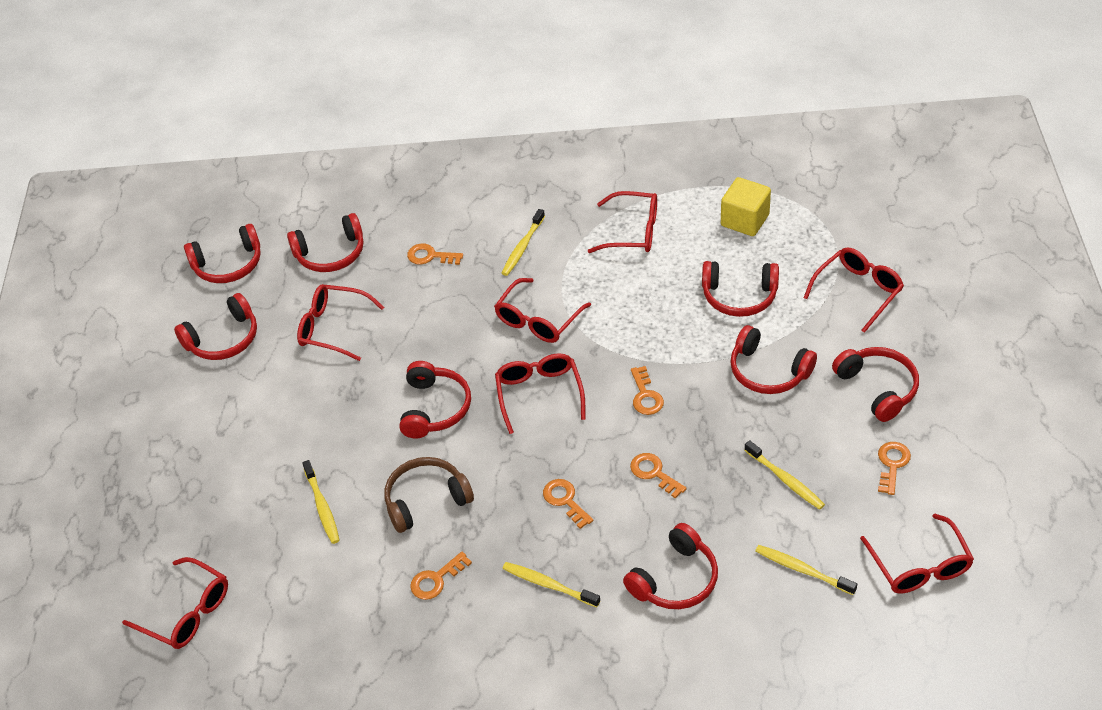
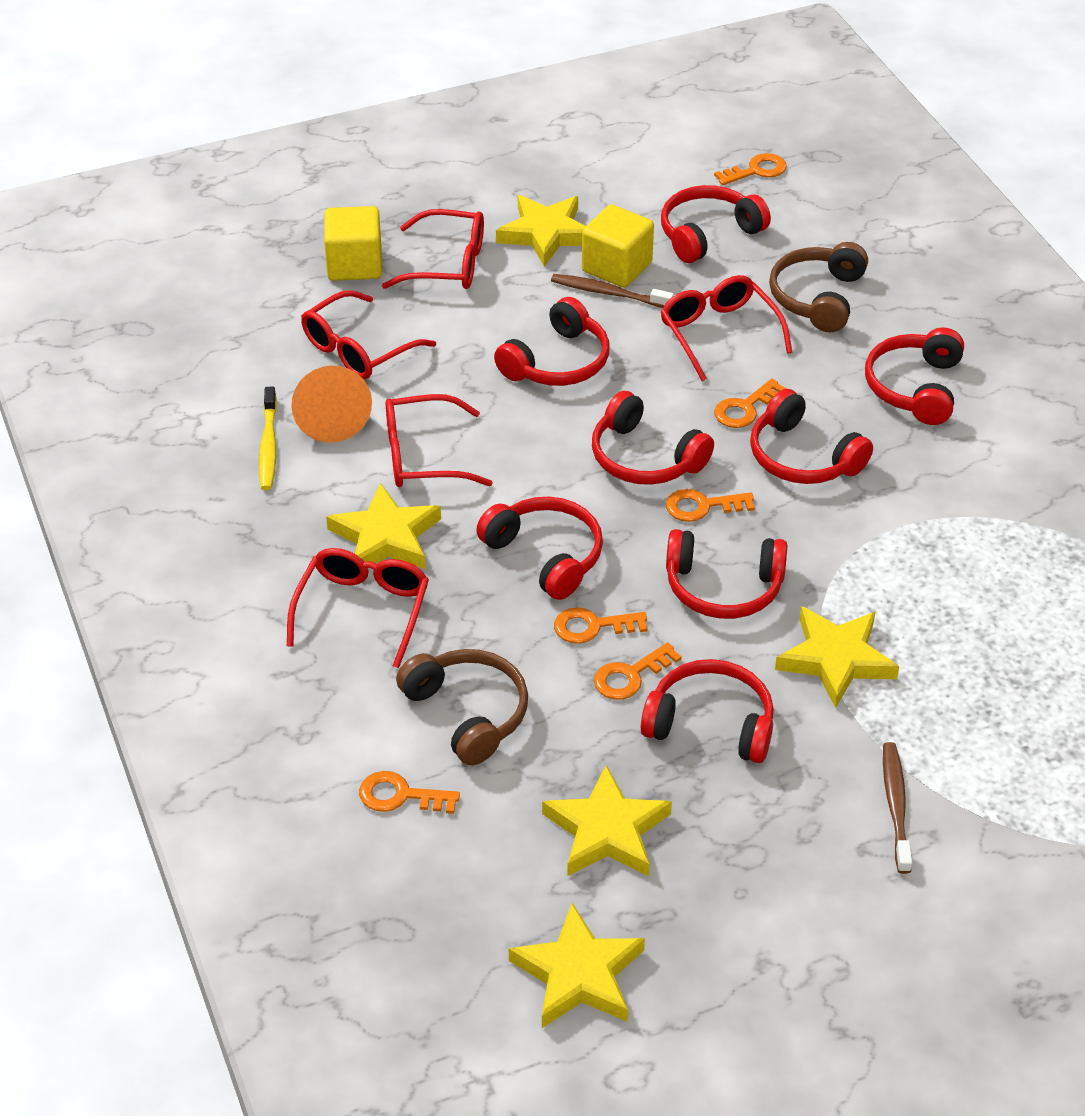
brown headphones: 1 -> 2
brown toothbrush: 0 -> 2
orange cone: 0 -> 1
red glasses: 7 -> 5
yellow cube: 1 -> 2
yellow star: 0 -> 5
yellow toothbrush: 5 -> 1

